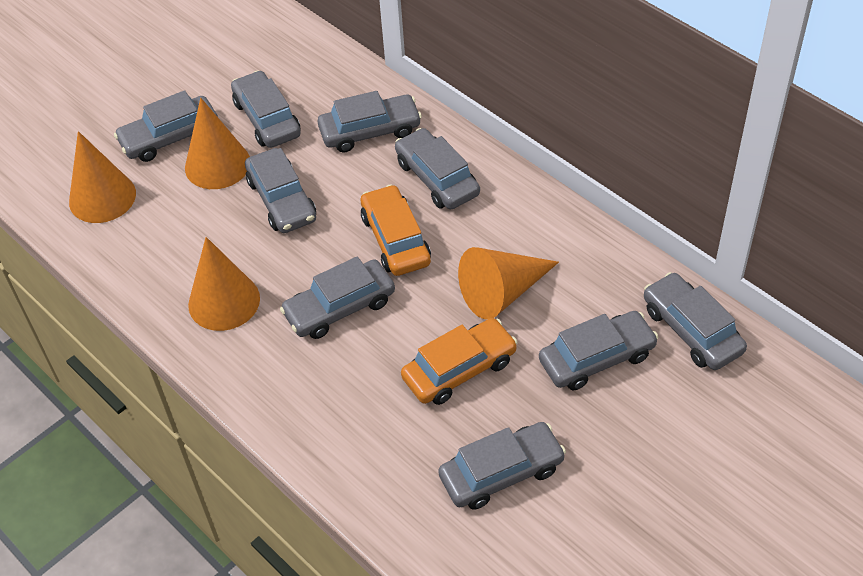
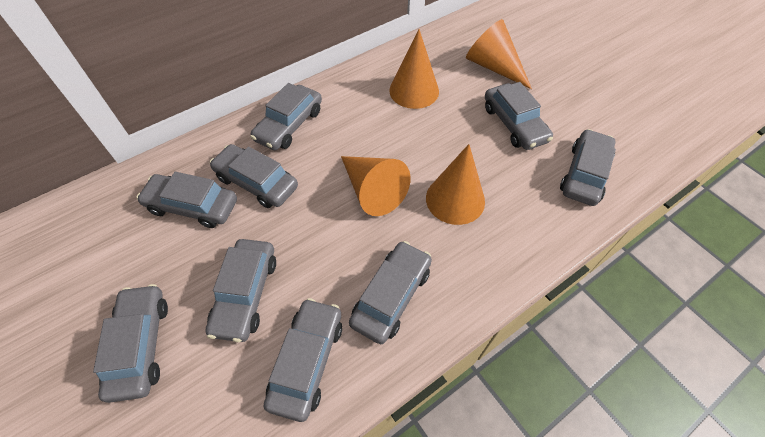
orange car: 2 -> 0

